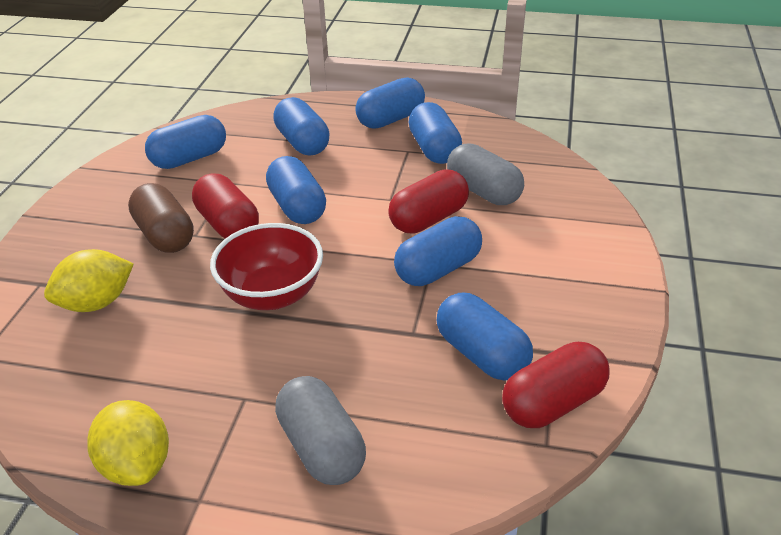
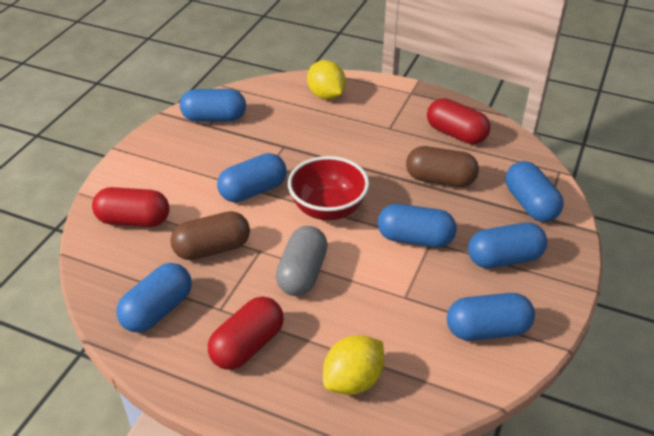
brown capsule: 1 -> 2
grey capsule: 2 -> 1

